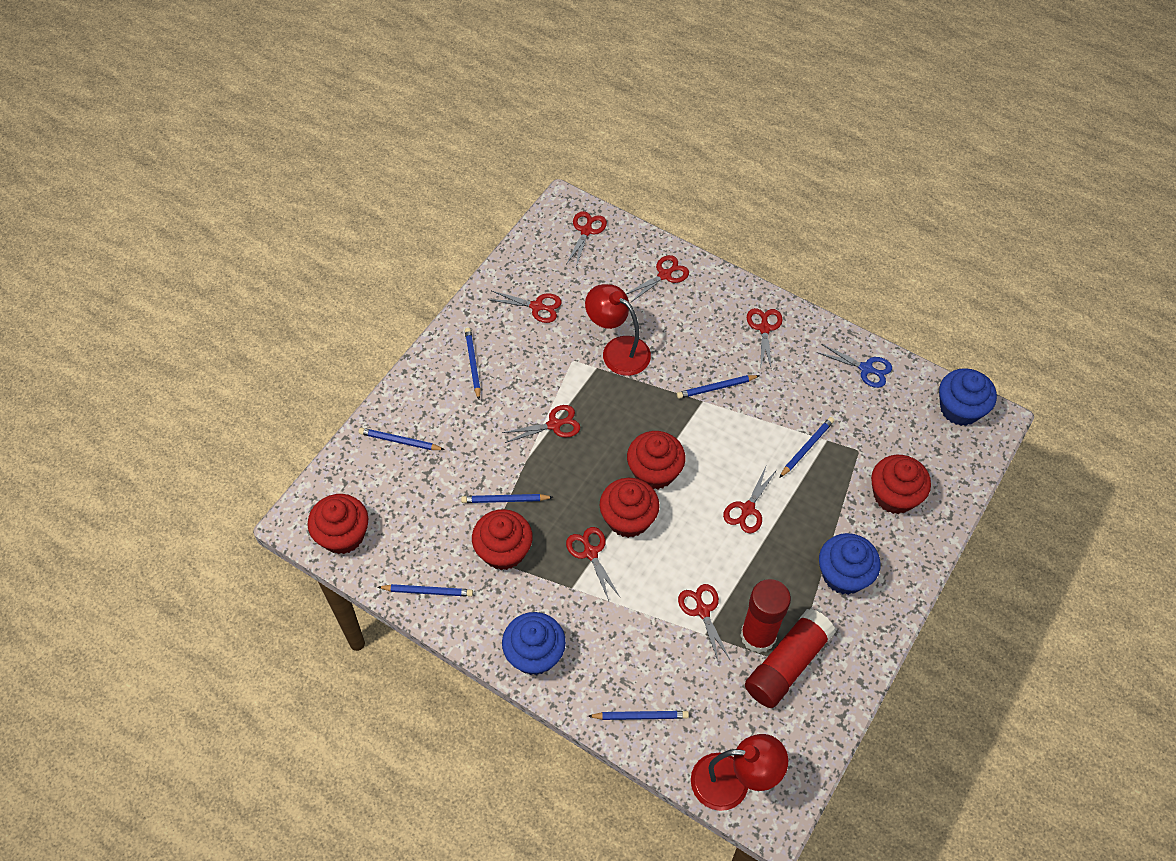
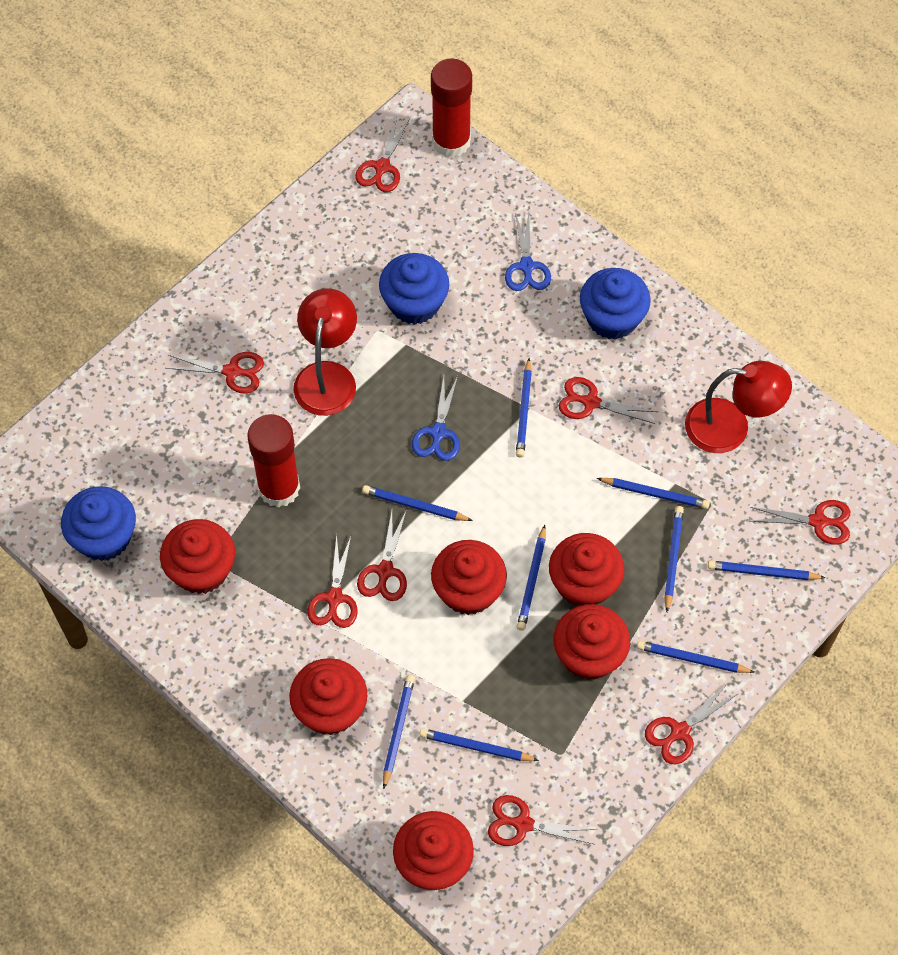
blue pencil: 7 -> 9
blue scissors: 1 -> 2
red cupcake: 5 -> 6

